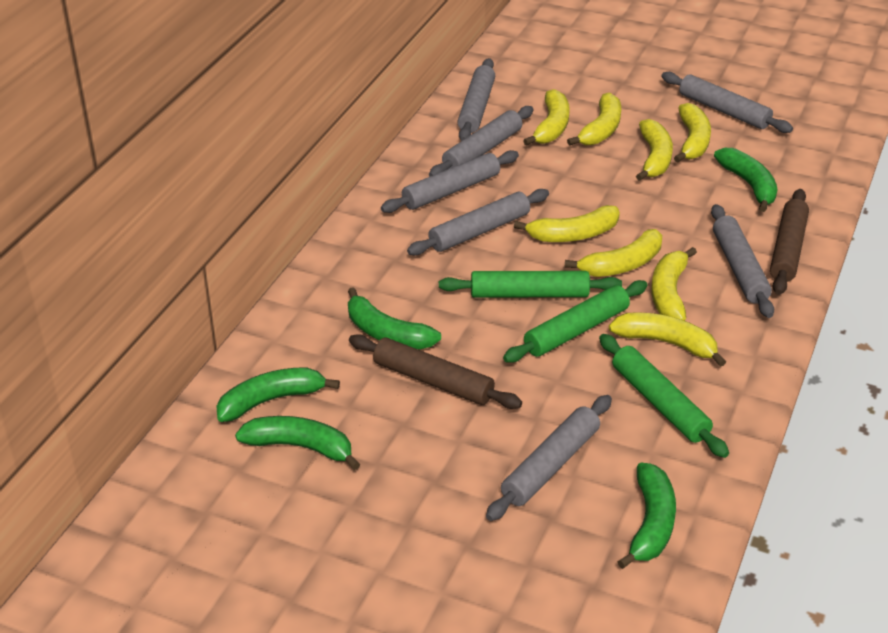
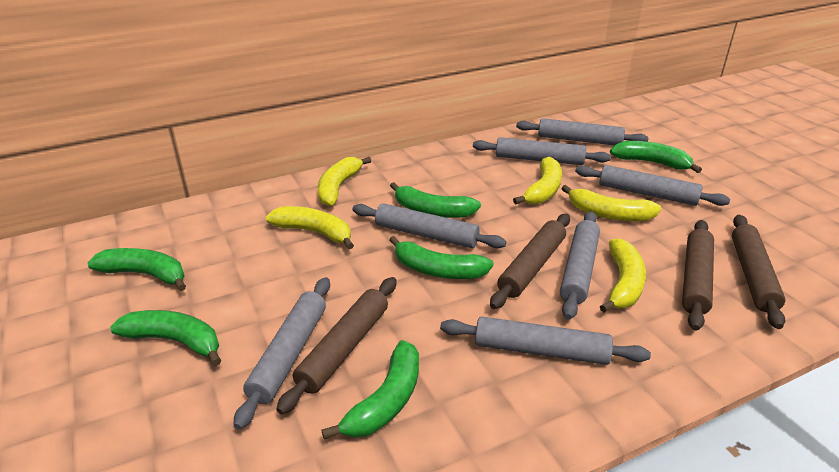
brown rolling pin: 2 -> 4
green banana: 5 -> 6
green rolling pin: 3 -> 0
yellow banana: 8 -> 5

